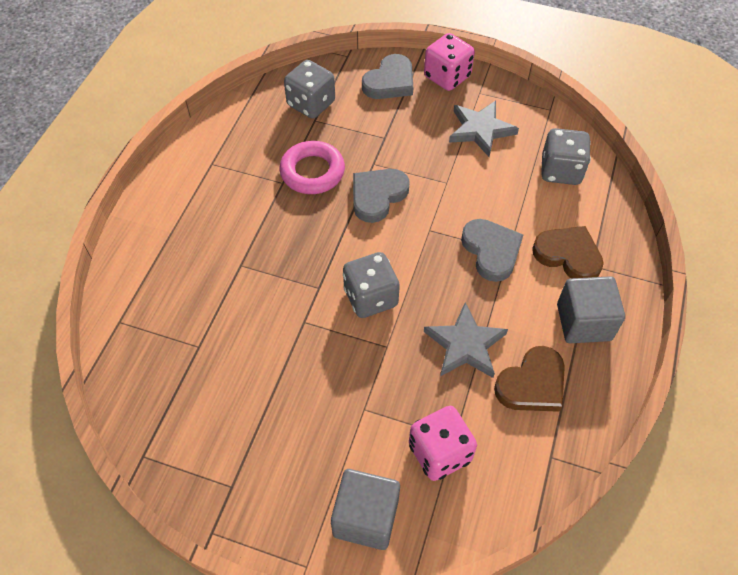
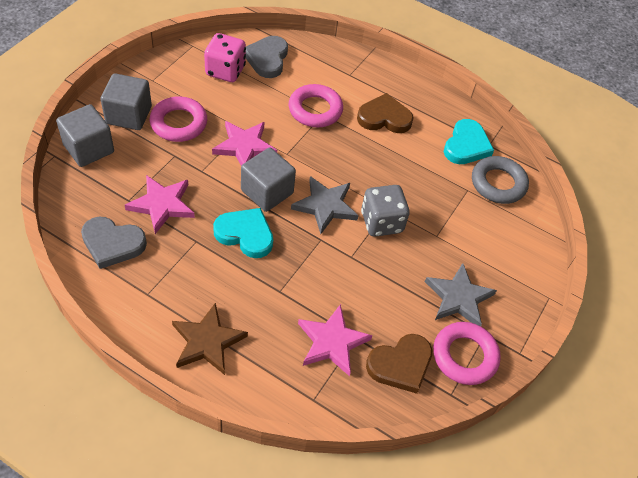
brown star: 0 -> 1
grey cube: 2 -> 3
grey dice: 3 -> 1
grey heart: 3 -> 2
grey ring: 0 -> 1
pink dice: 2 -> 1
pink ring: 1 -> 3
pink star: 0 -> 3
turquoise heart: 0 -> 2

